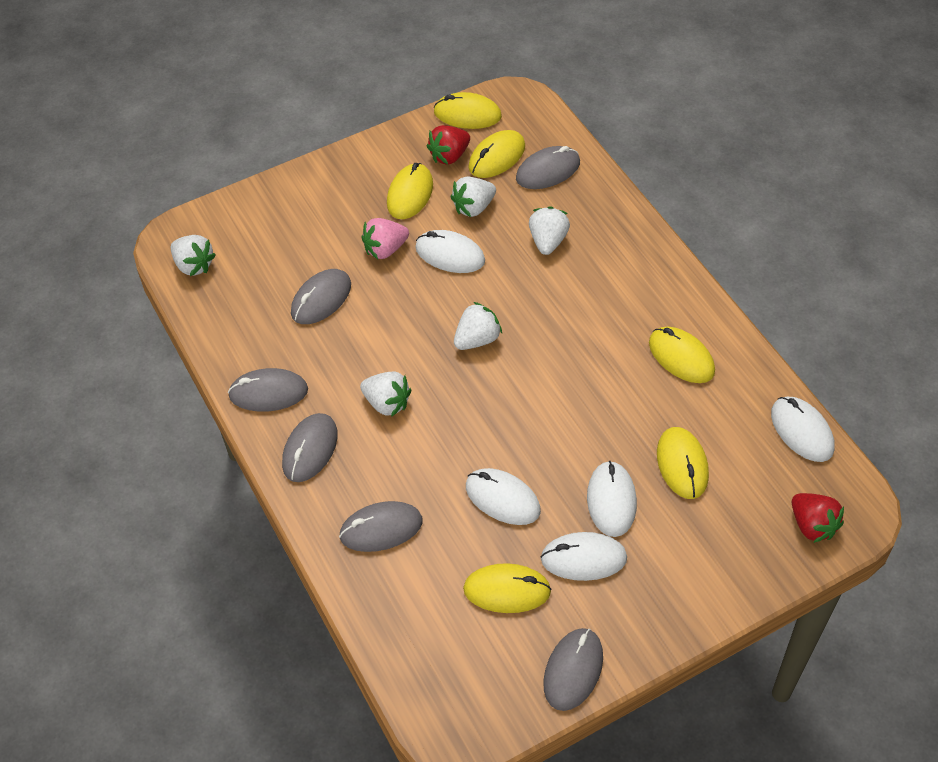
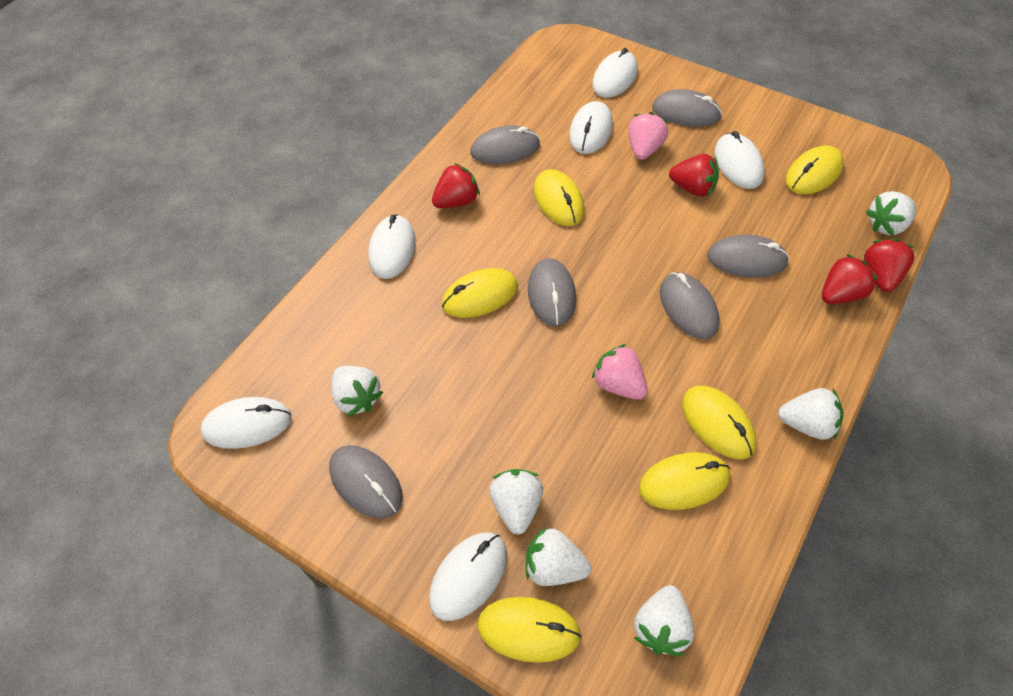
pink strawberry: 1 -> 2
red strawberry: 2 -> 4
white mouse: 5 -> 6
white strawberry: 5 -> 6

